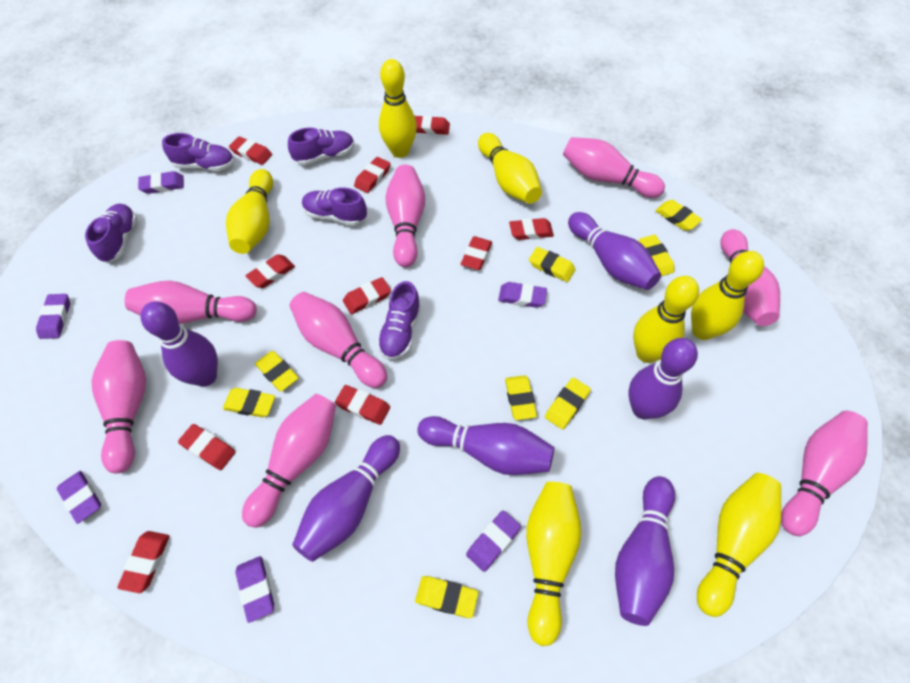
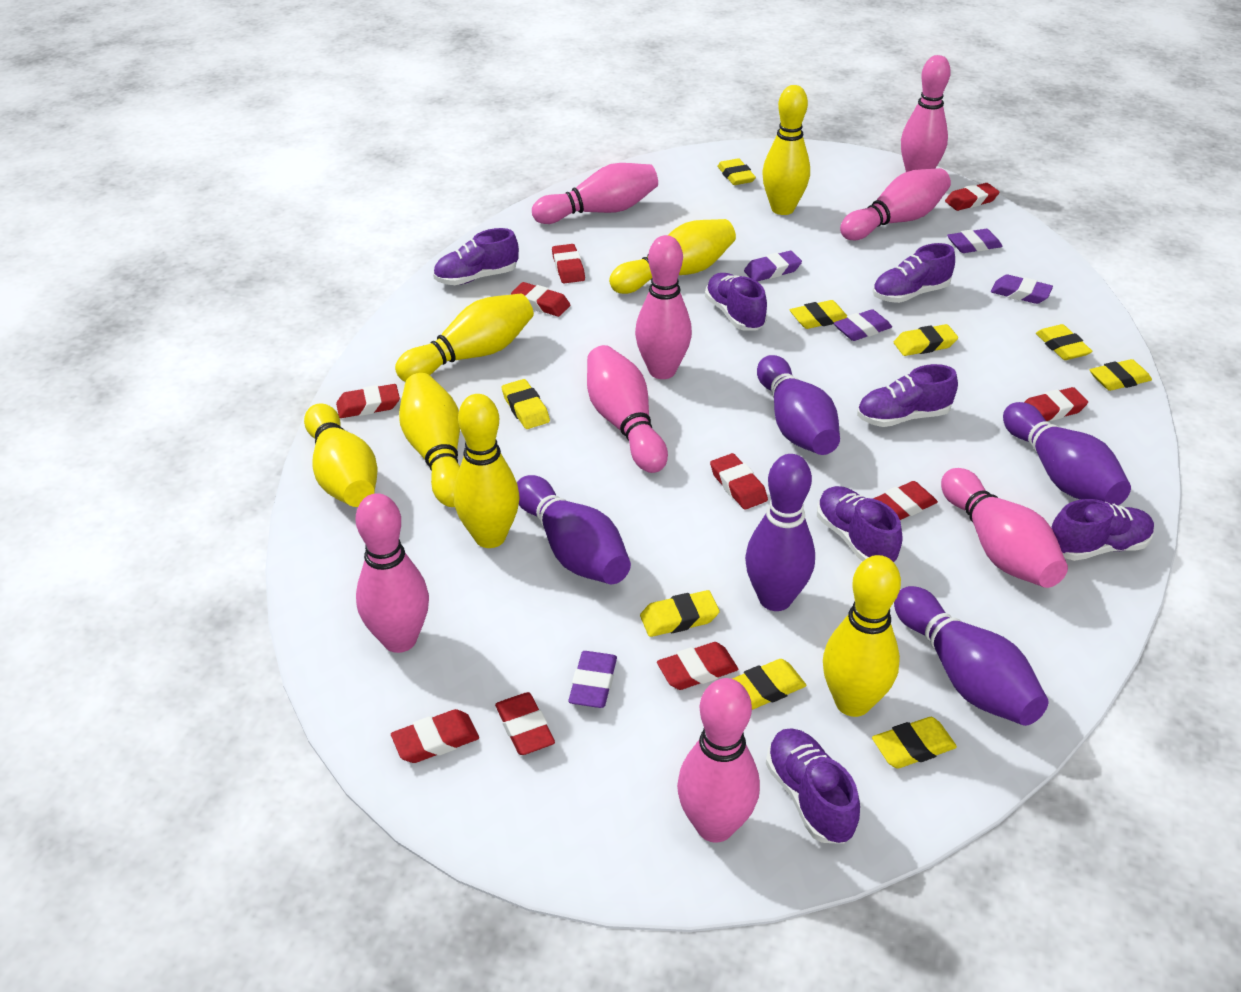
purple bowling pin: 6 -> 5
purple eraser: 6 -> 5
purple shoe: 5 -> 7
yellow eraser: 8 -> 9

